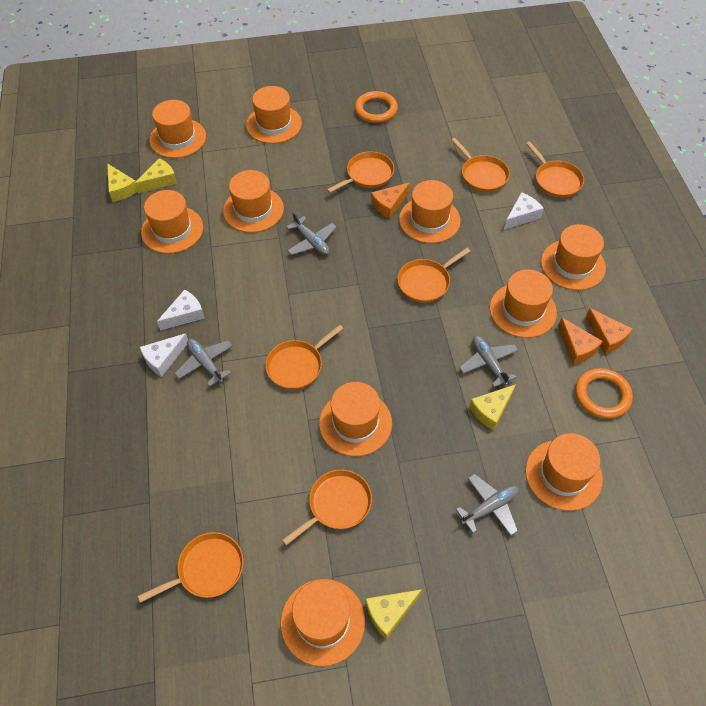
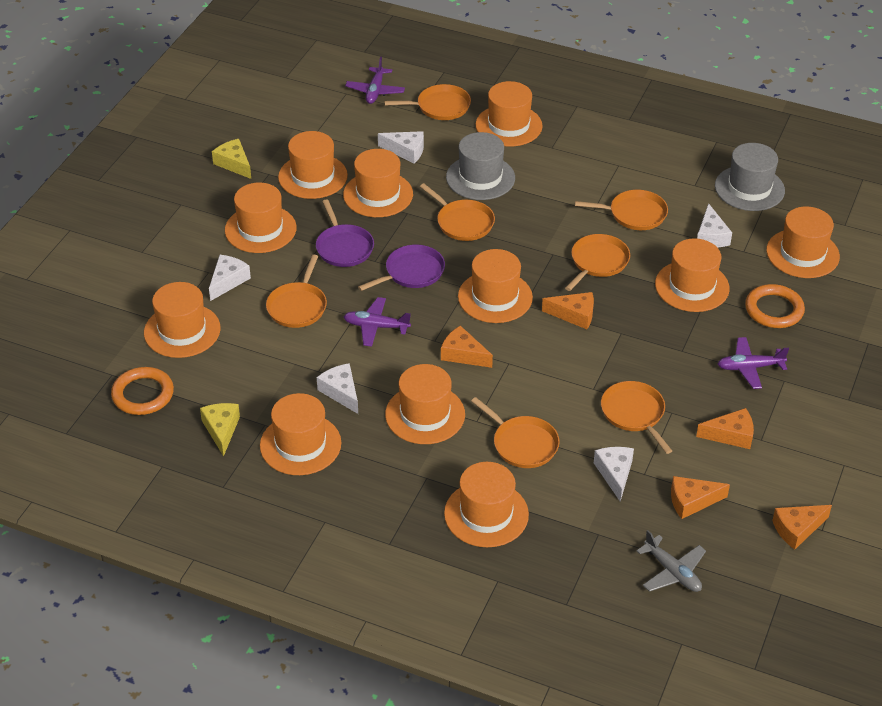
grey hat: 0 -> 2
grey plane: 4 -> 1
orange cheese: 3 -> 5
orange hat: 10 -> 11
purple pan: 0 -> 2
purple plane: 0 -> 3
white cheese: 3 -> 5
yellow cheese: 4 -> 2

